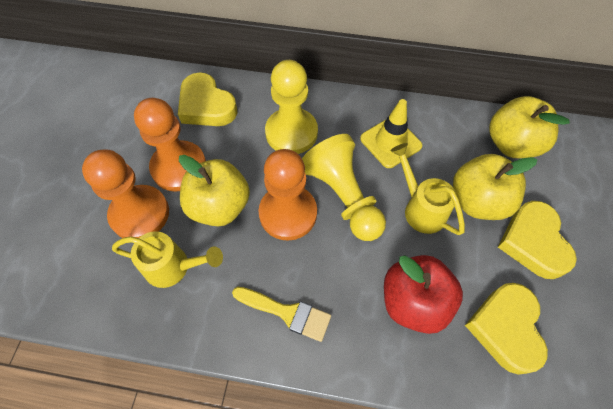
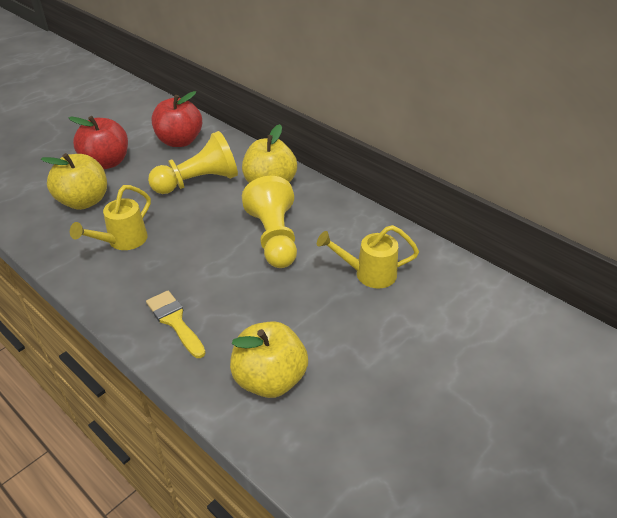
orange pawn: 3 -> 0
red apple: 1 -> 2
yellow heart: 3 -> 0
yellow traffic cone: 1 -> 0

